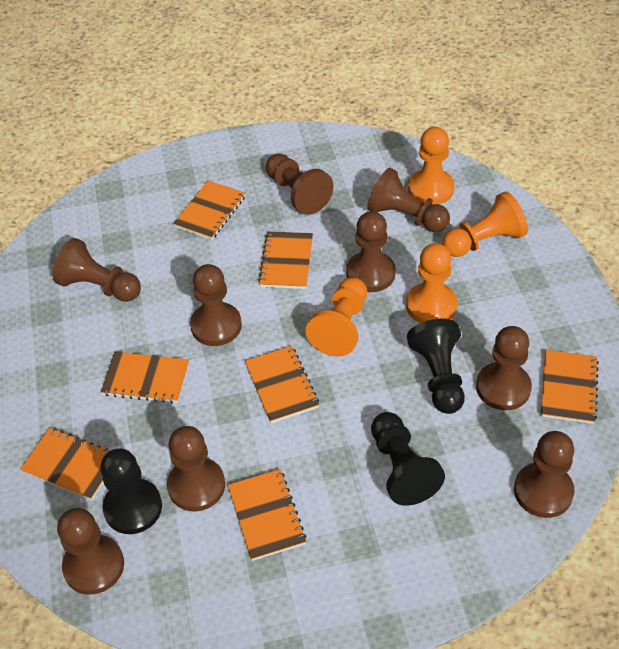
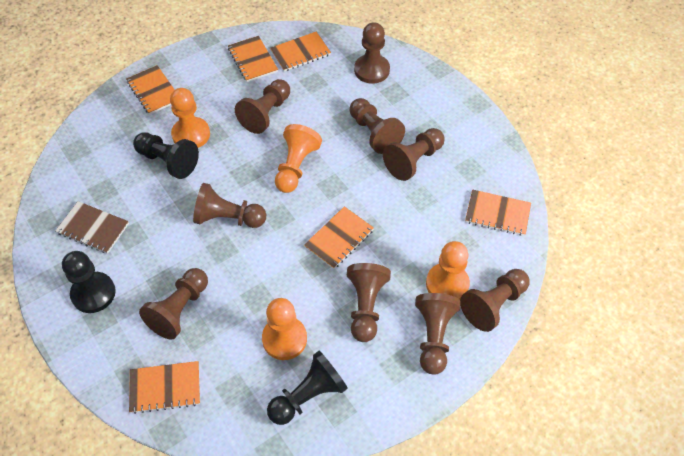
brown notebook: 0 -> 1
orange notebook: 7 -> 6

